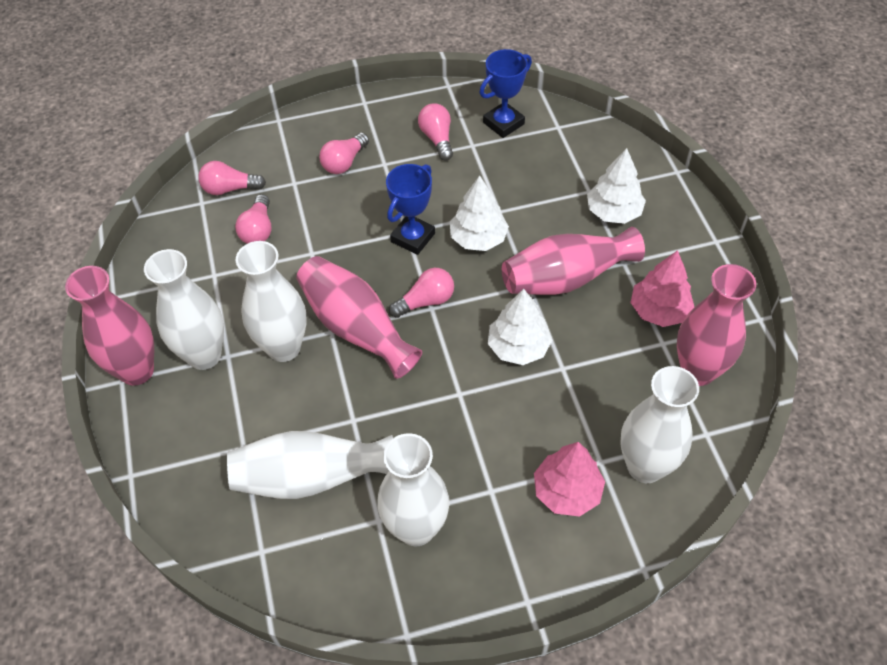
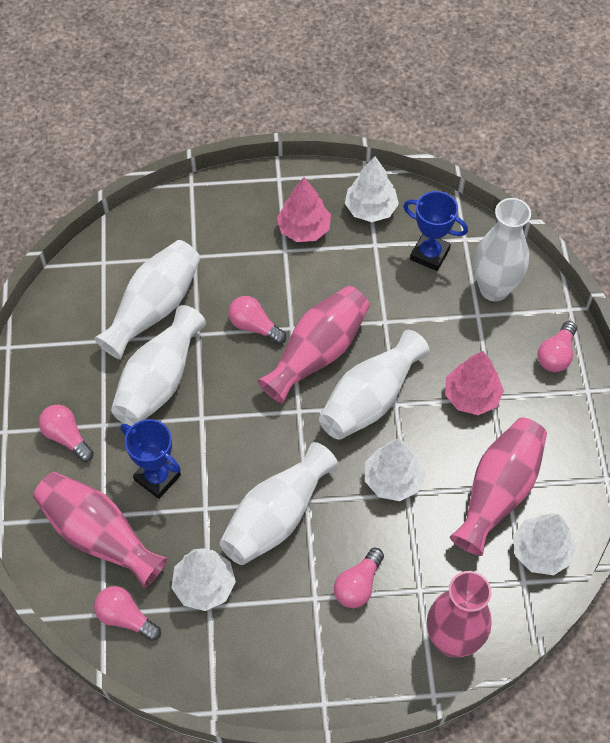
white tree: 3 -> 4

